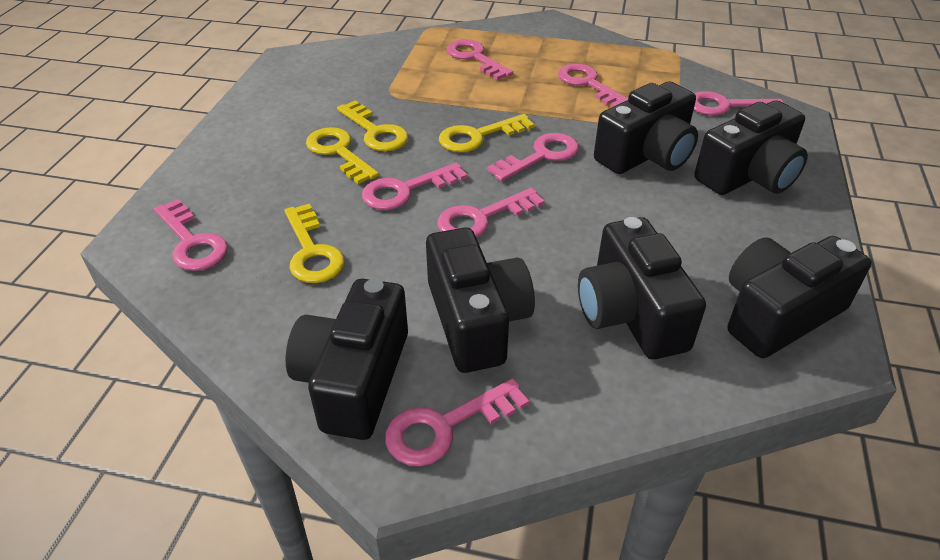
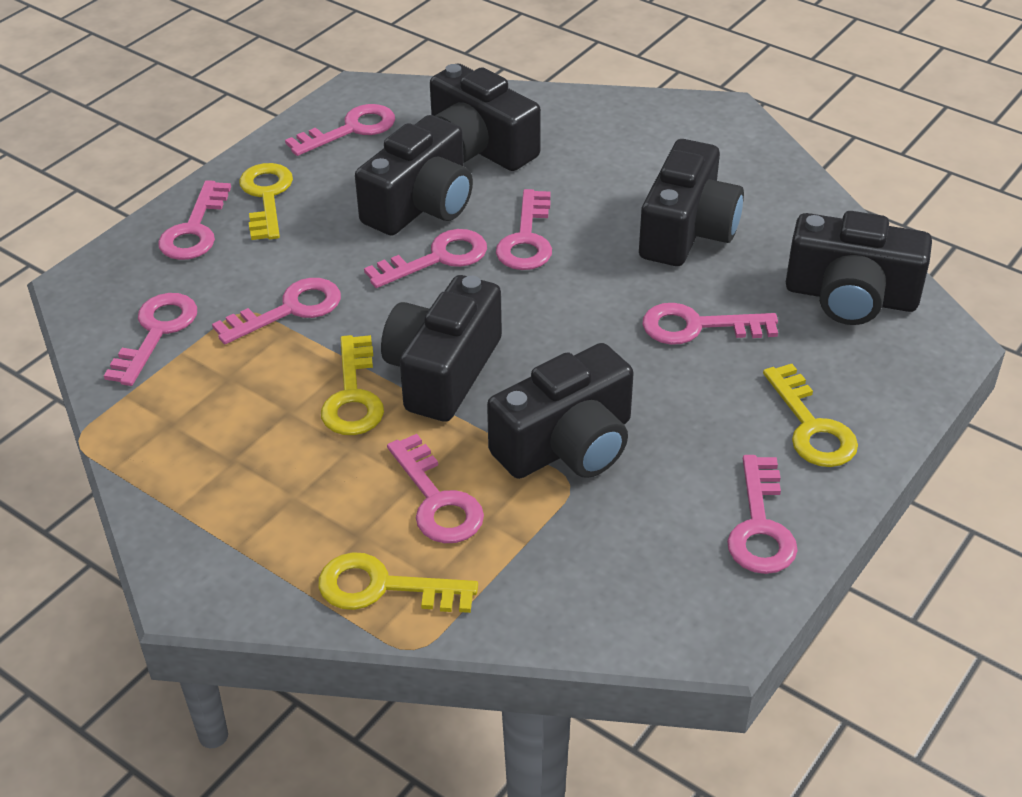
pink key: 8 -> 9

